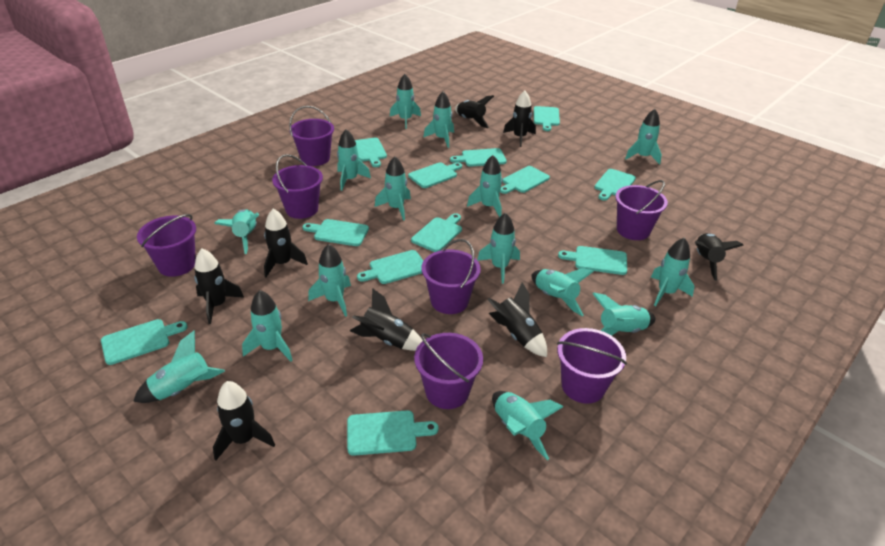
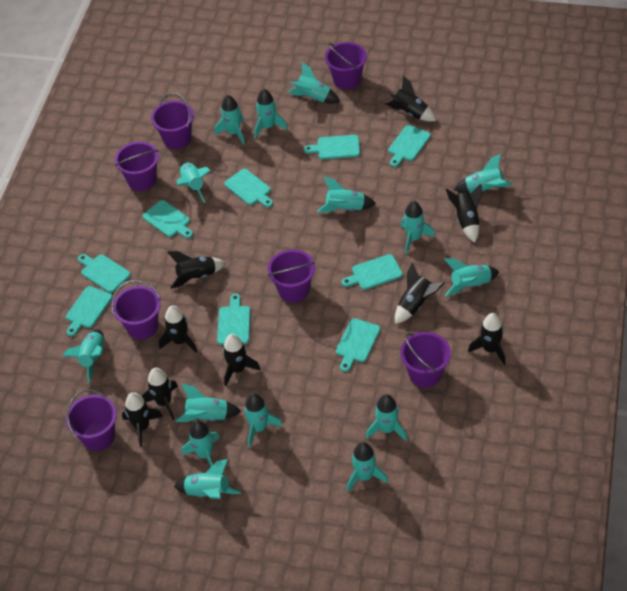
black rocket: 8 -> 9
turquoise cutting board: 12 -> 9

